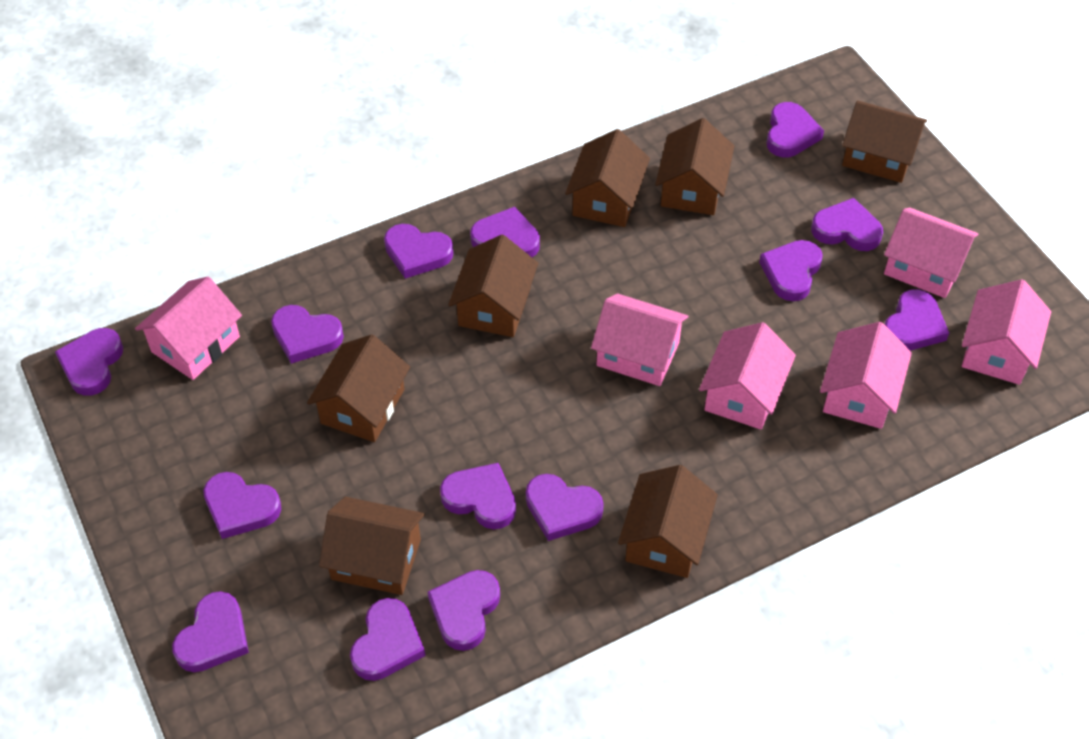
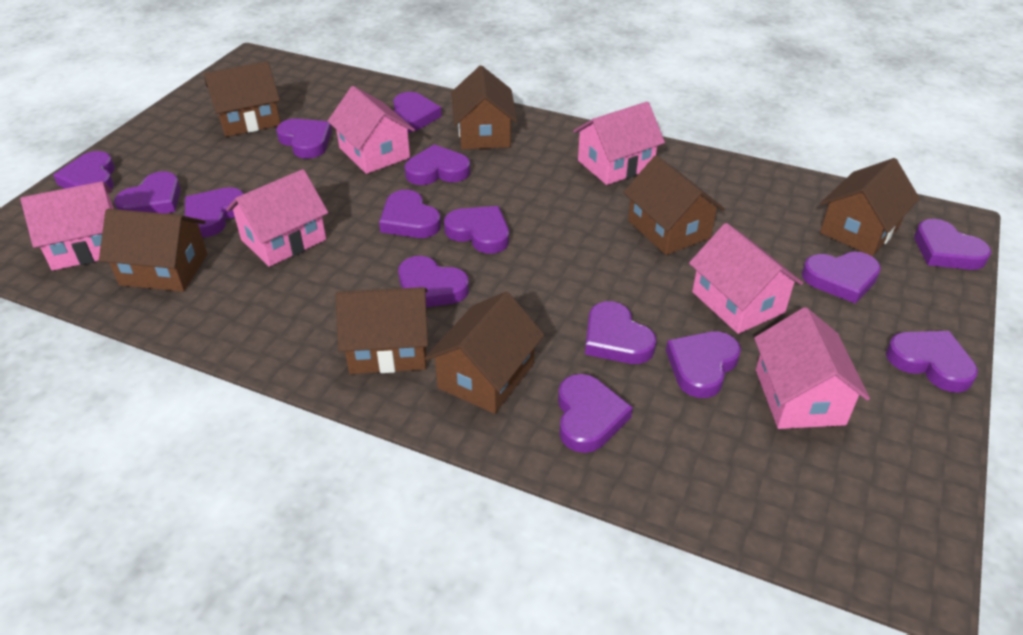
purple heart: 14 -> 15

